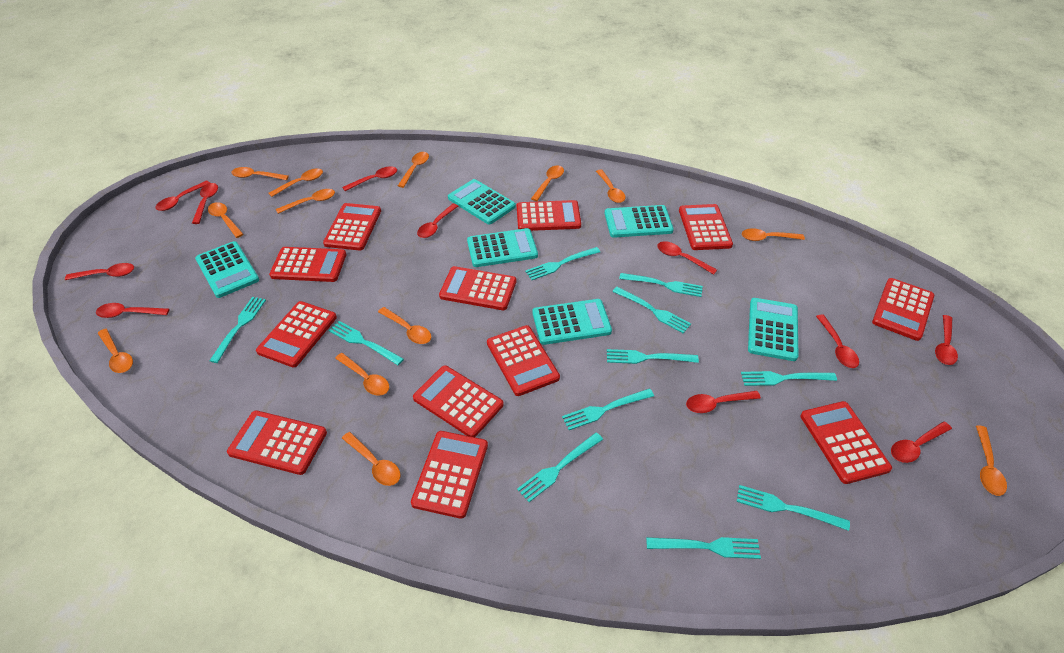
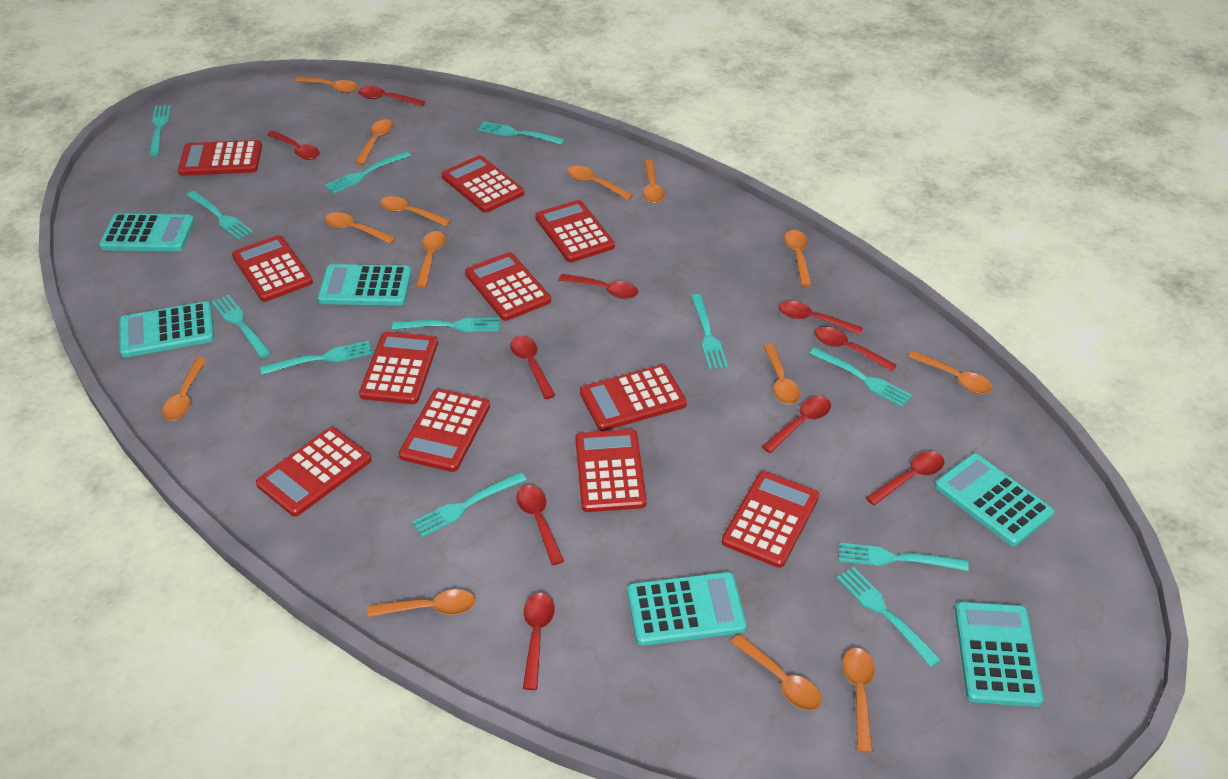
orange spoon: 13 -> 14
red calculator: 12 -> 11
red spoon: 11 -> 10
turquoise fork: 11 -> 12

